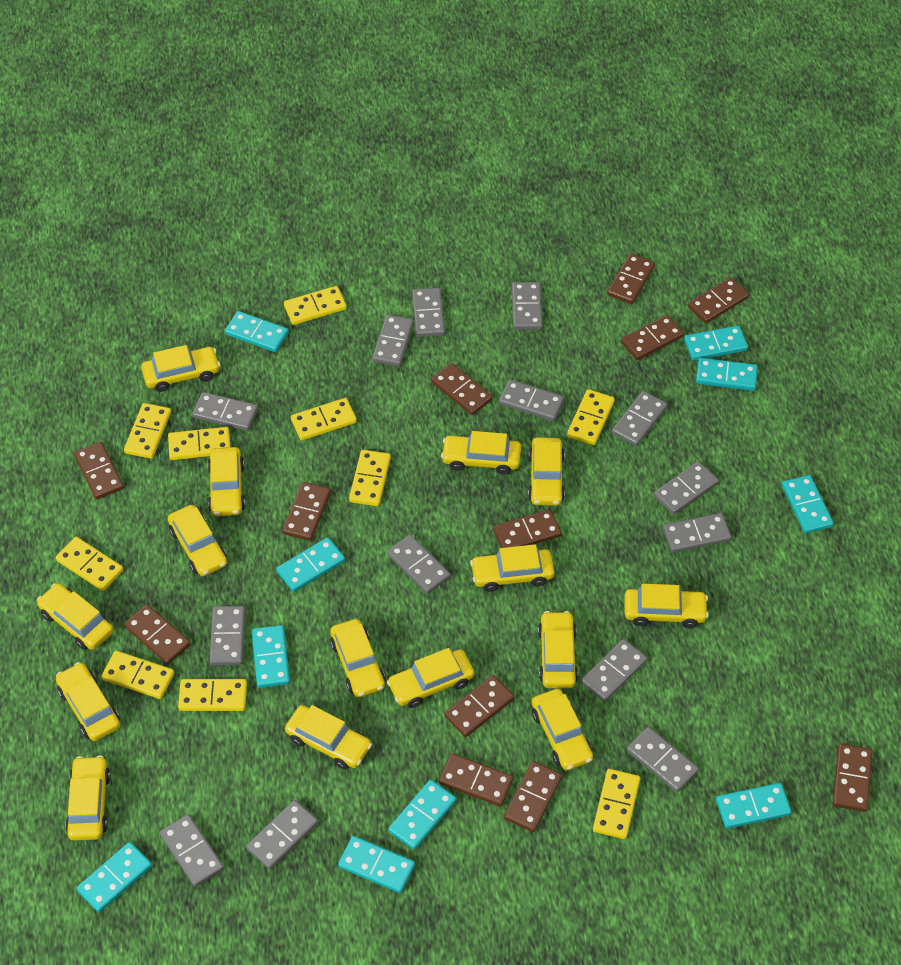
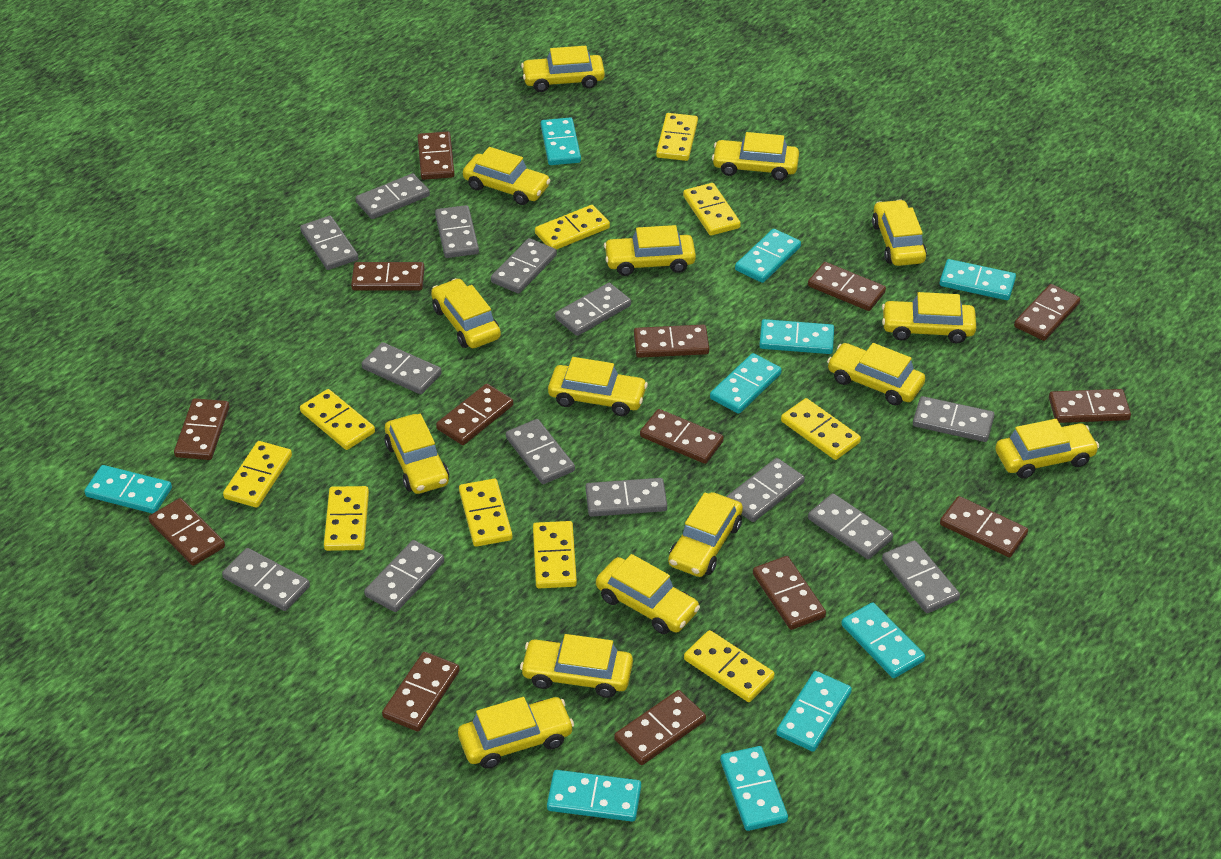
brown domino: 12 -> 14

